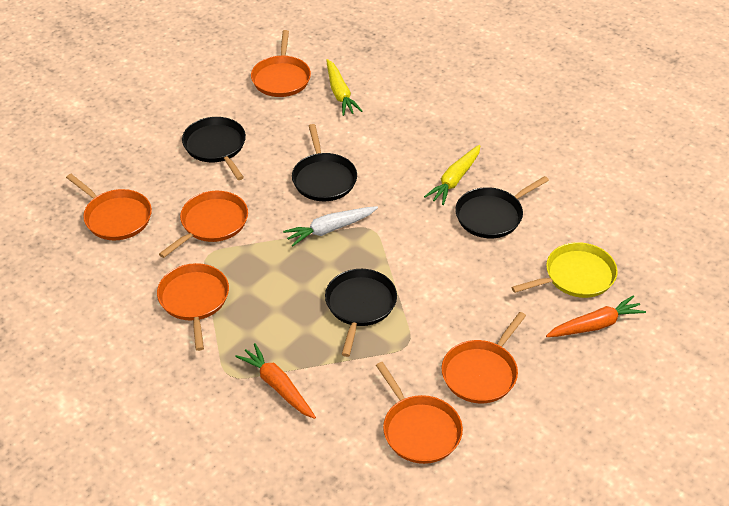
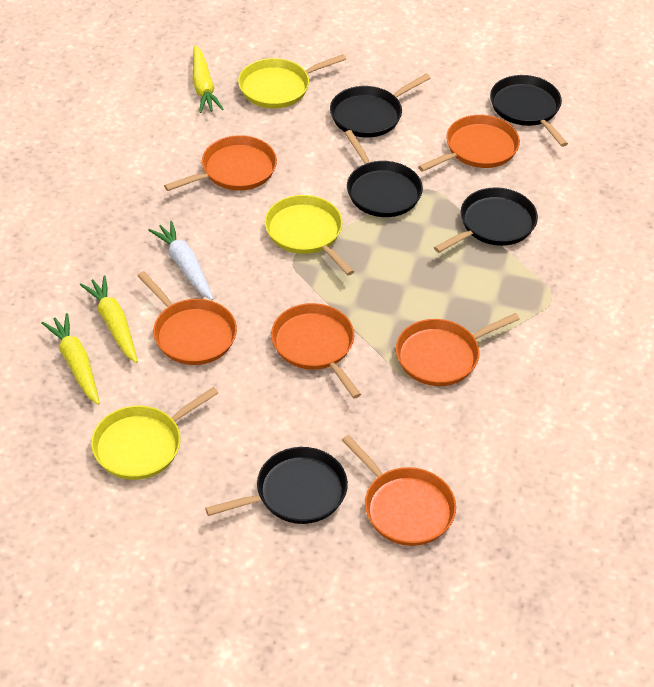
black pan: 4 -> 5
orange carrot: 2 -> 0
yellow carrot: 2 -> 3
yellow pan: 1 -> 3

